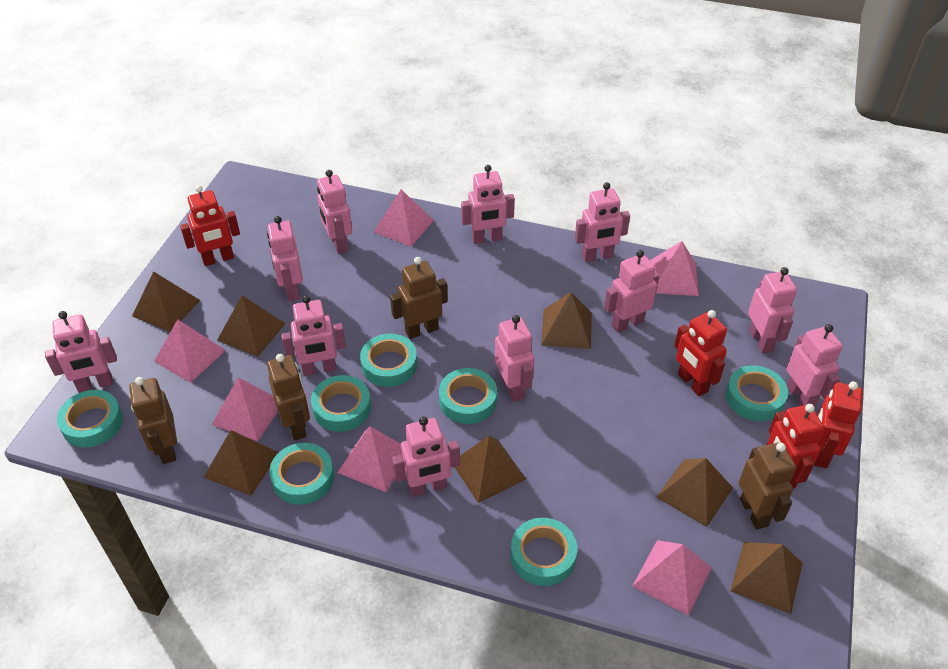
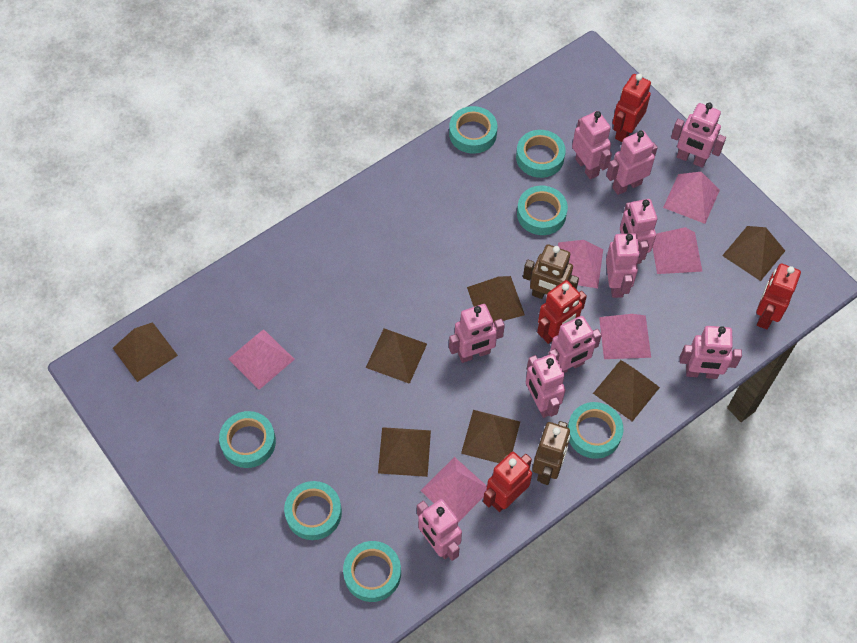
brown robot: 4 -> 2
pink robot: 11 -> 10

